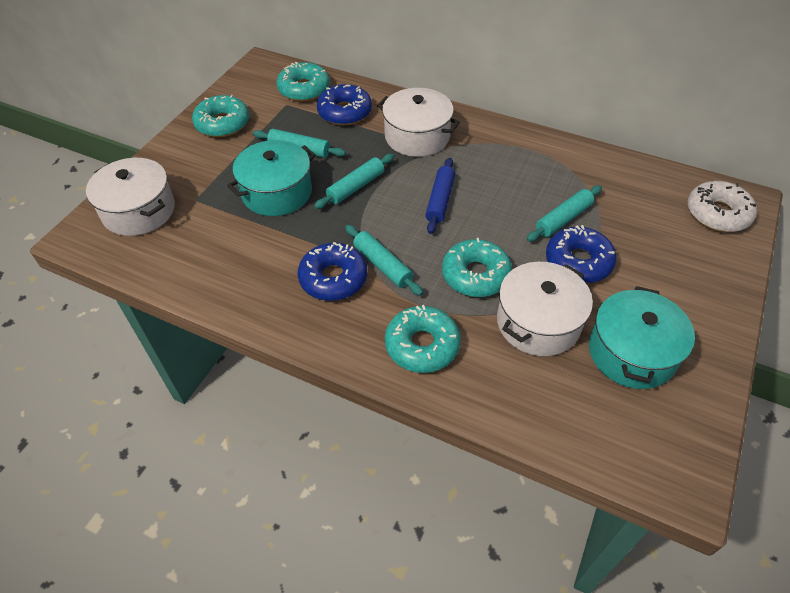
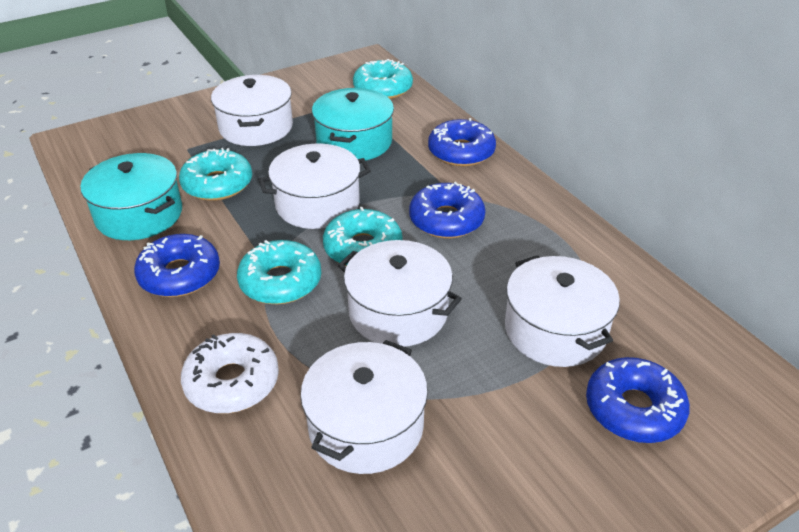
blue donut: 3 -> 4
blue rolling pin: 1 -> 0
turquoise rolling pin: 4 -> 0
white pot: 3 -> 5

